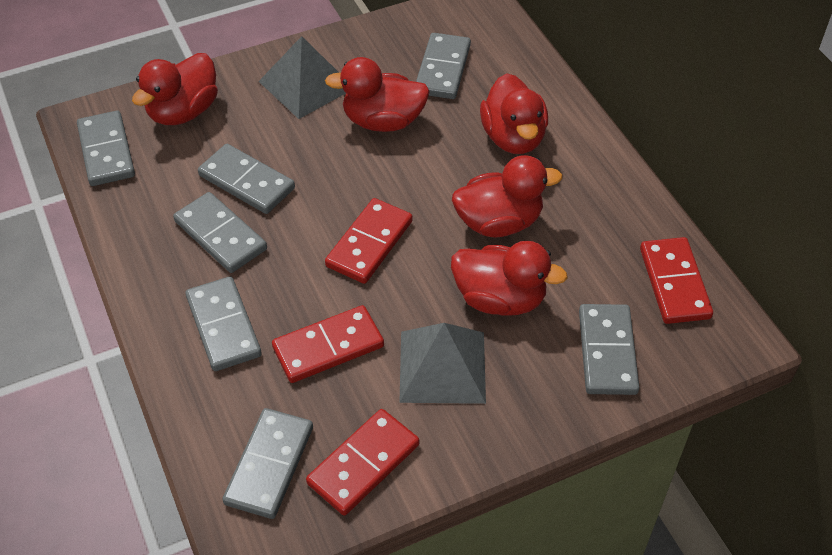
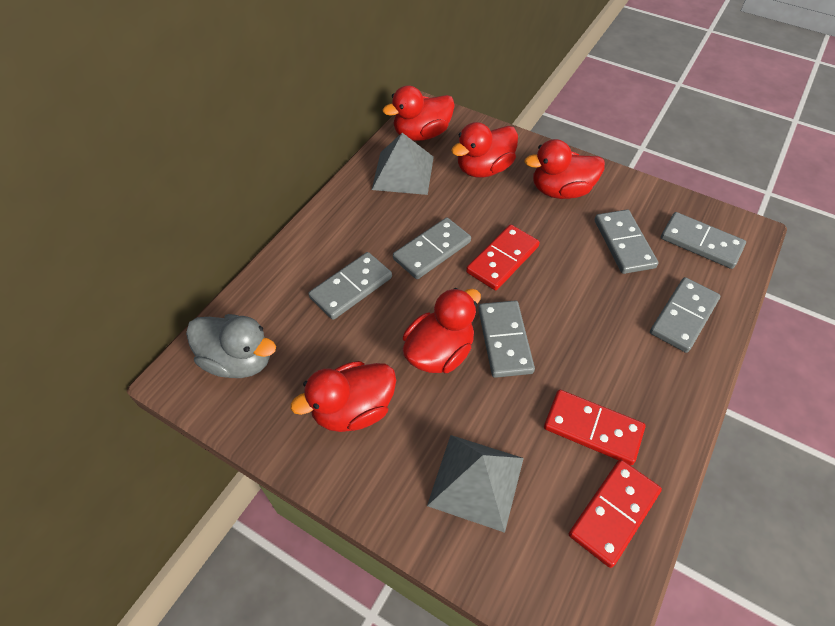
grey domino: 7 -> 6
grey duck: 0 -> 1
red domino: 4 -> 3

